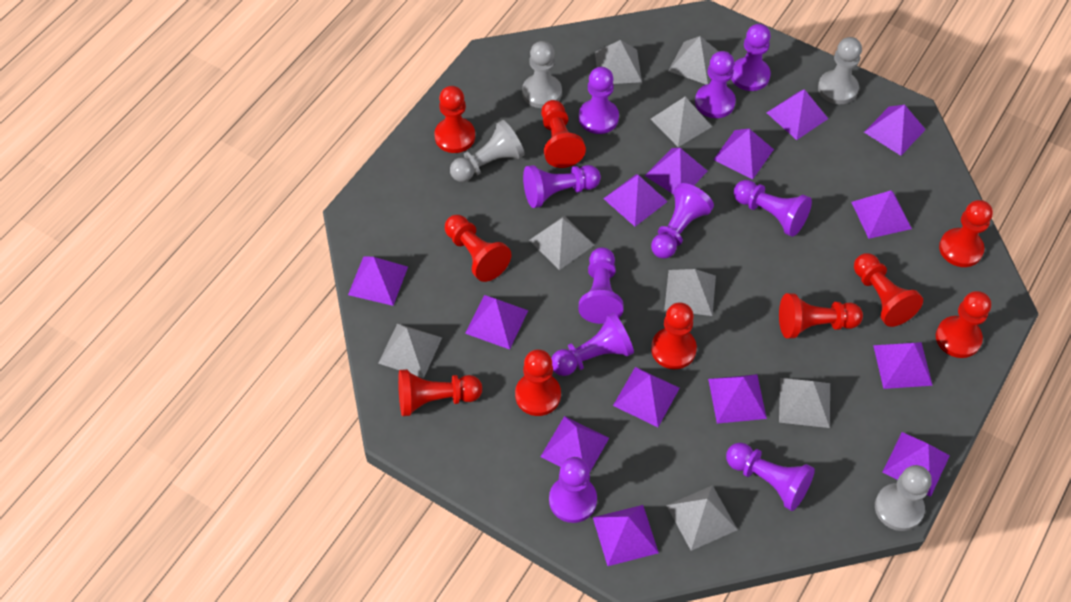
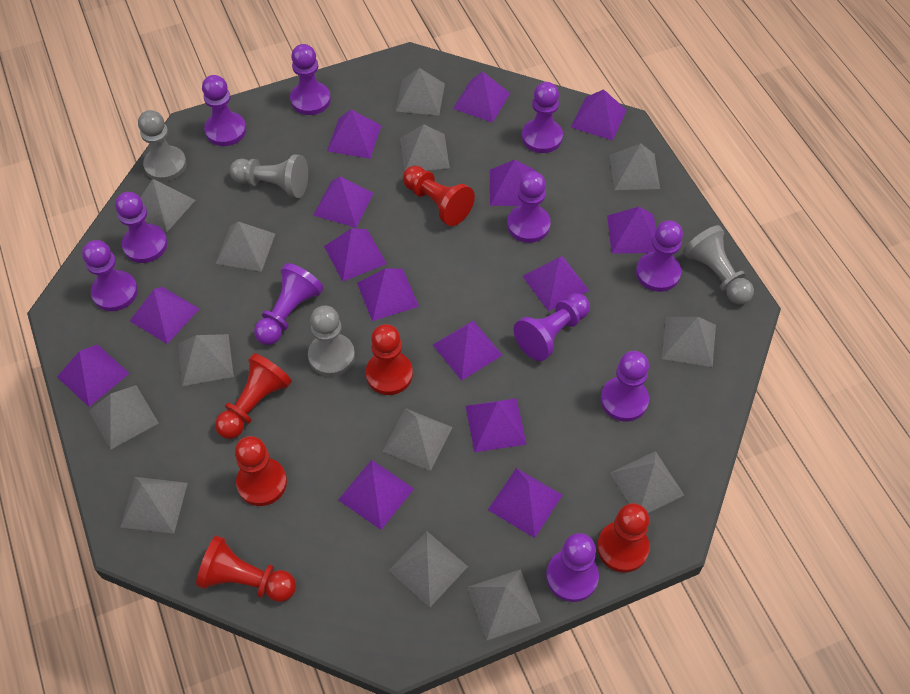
grey pyramid: 8 -> 13
purple pawn: 10 -> 11
purple pyramid: 14 -> 15
red pawn: 10 -> 6

